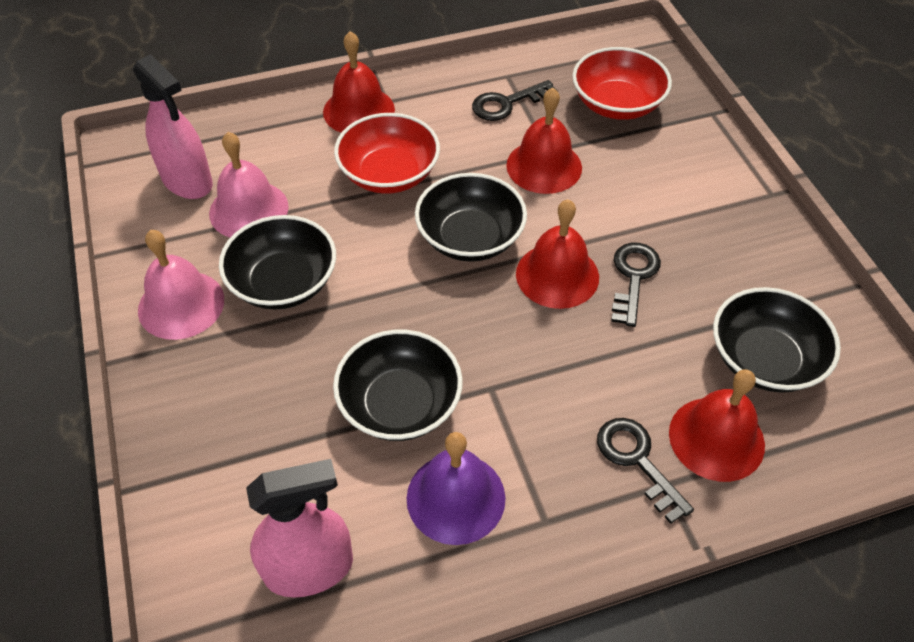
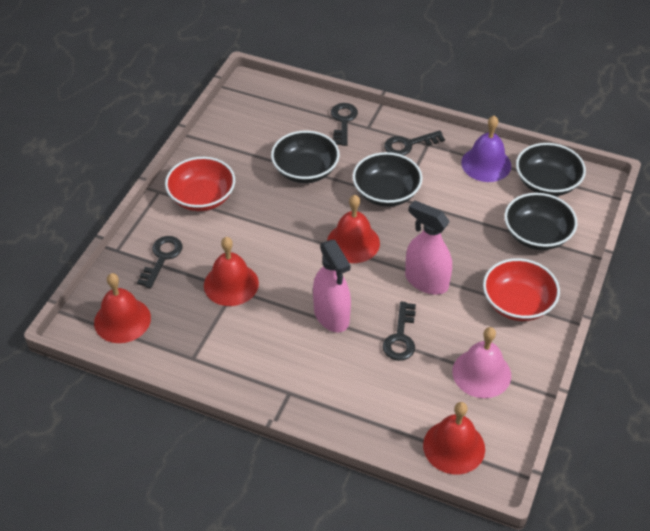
black key: 3 -> 4
pink bell: 2 -> 1

